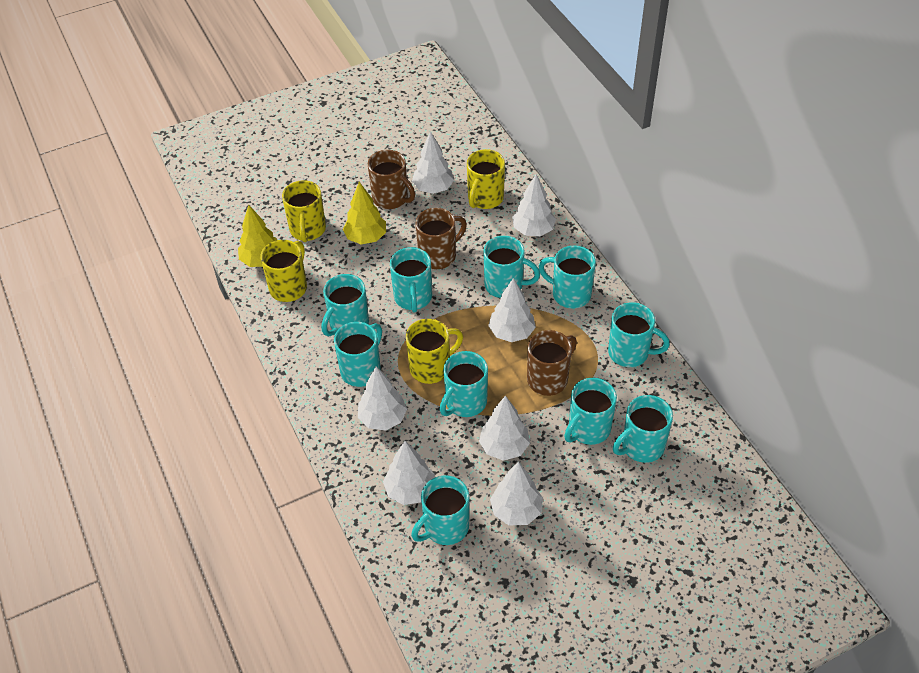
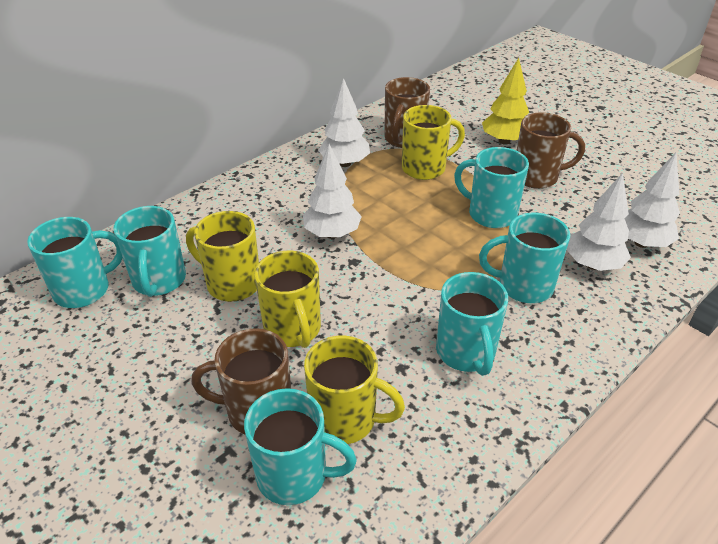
turquoise mug: 10 -> 6
white tree: 7 -> 4
yellow tree: 2 -> 1

